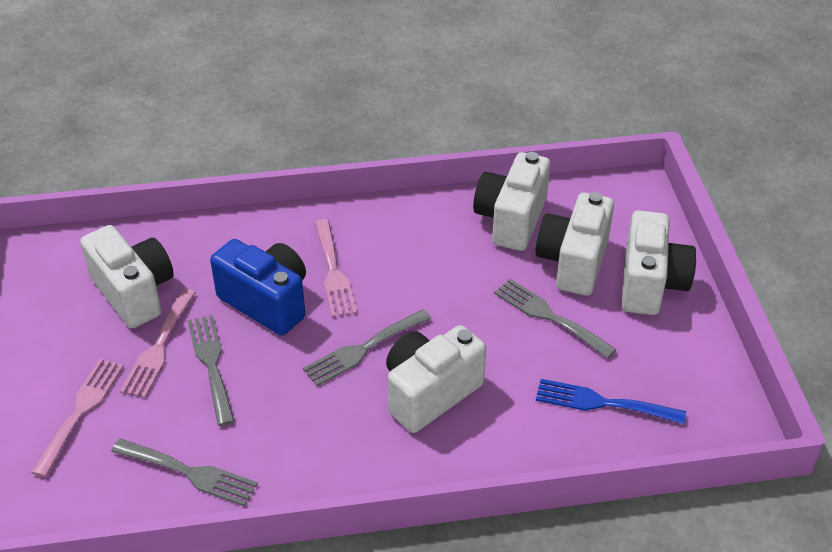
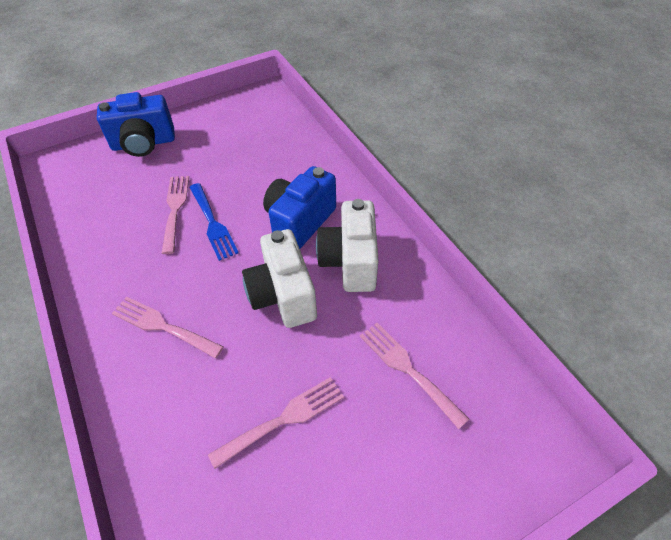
blue camera: 1 -> 2
grey fork: 4 -> 0
pink fork: 3 -> 4
white camera: 5 -> 2

